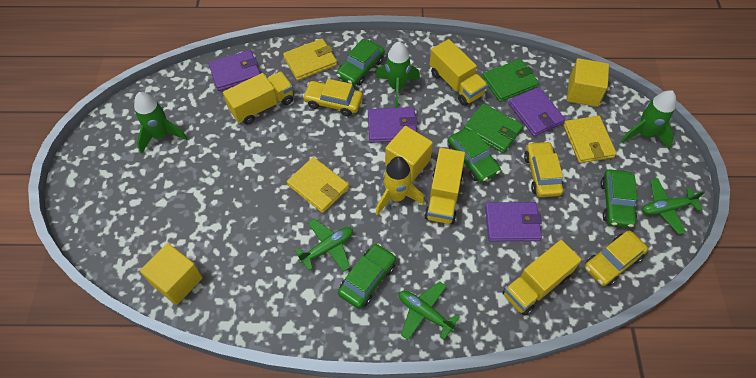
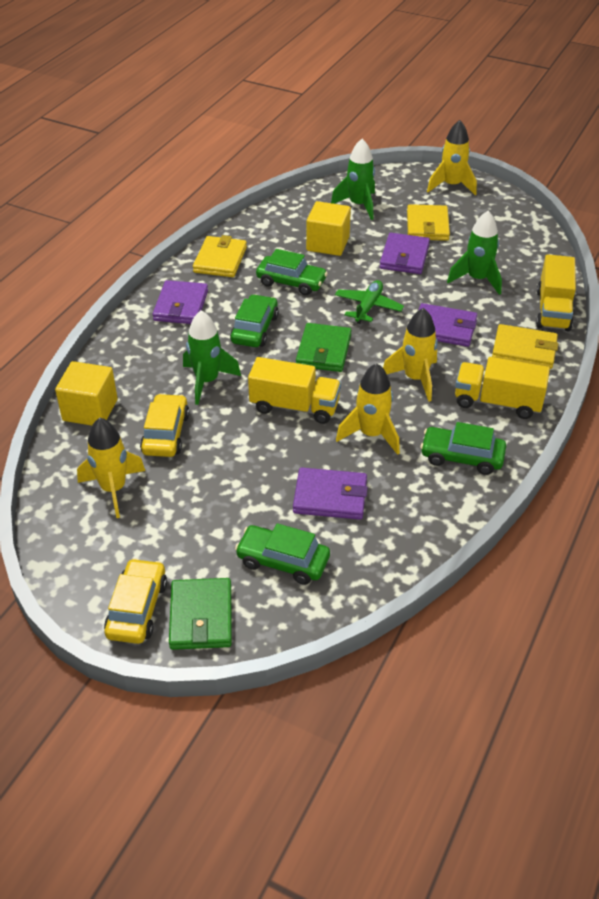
green plane: 3 -> 1
yellow car: 3 -> 2
yellow cube: 3 -> 2
yellow rocket: 1 -> 4
yellow truck: 4 -> 3

